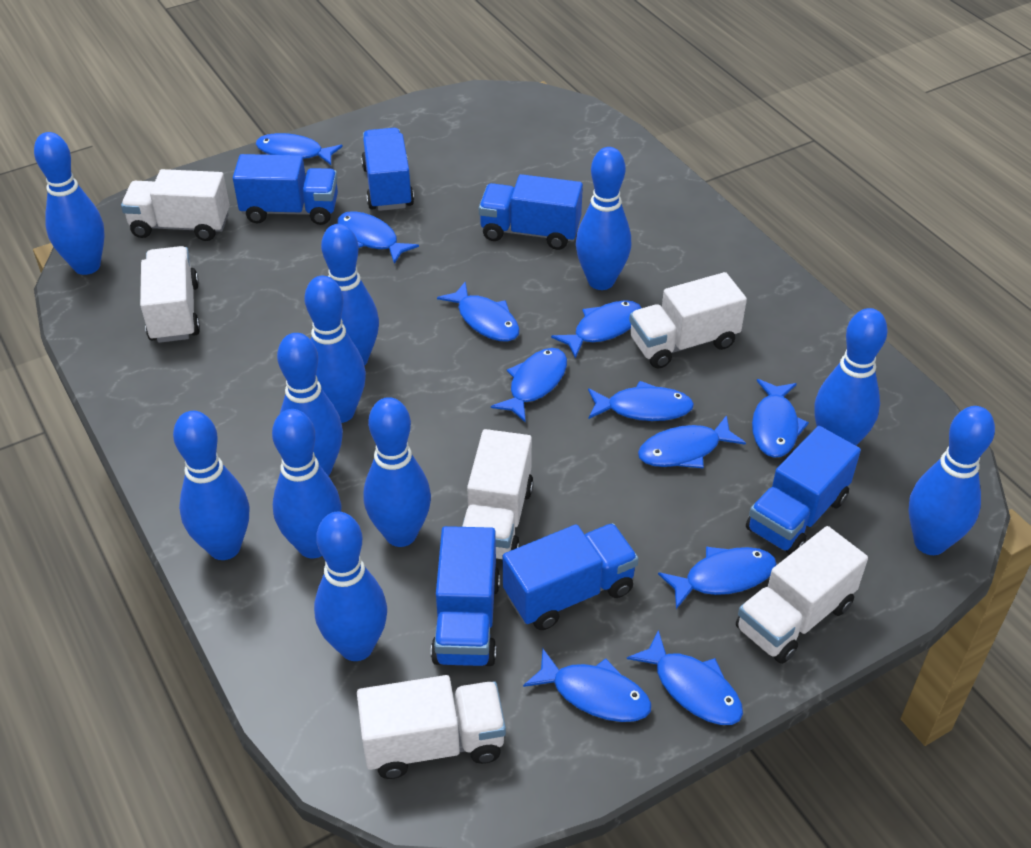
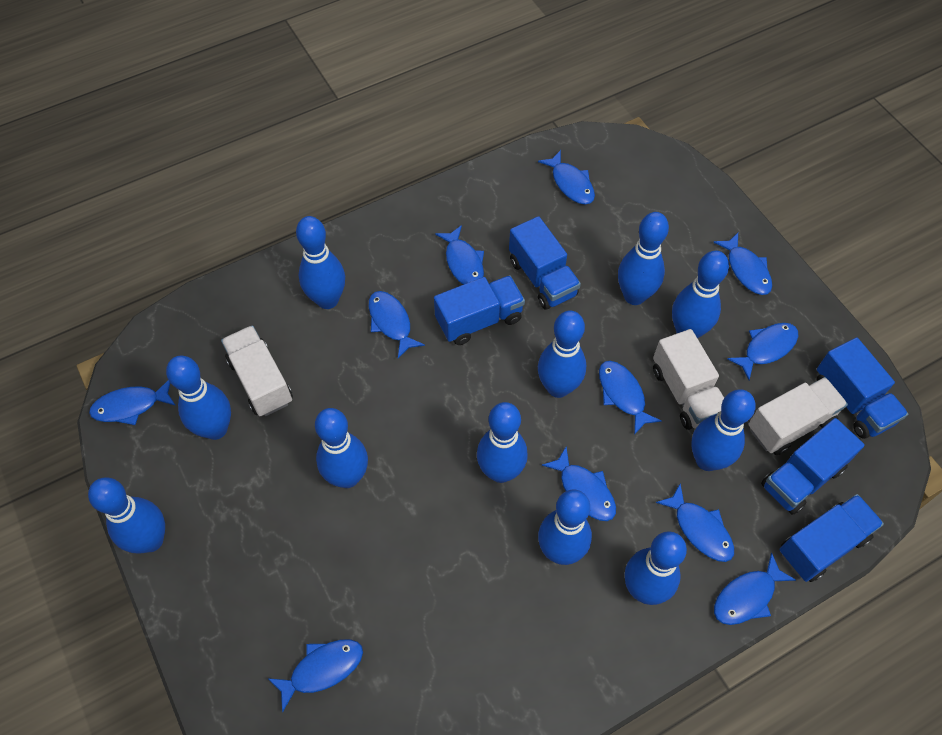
blue truck: 6 -> 5
white truck: 6 -> 3

